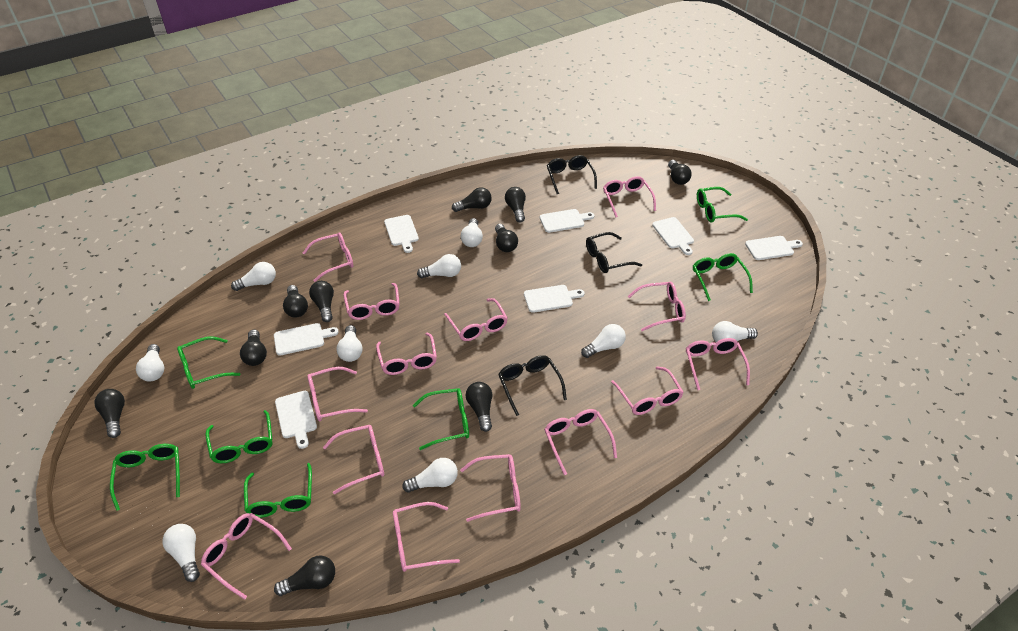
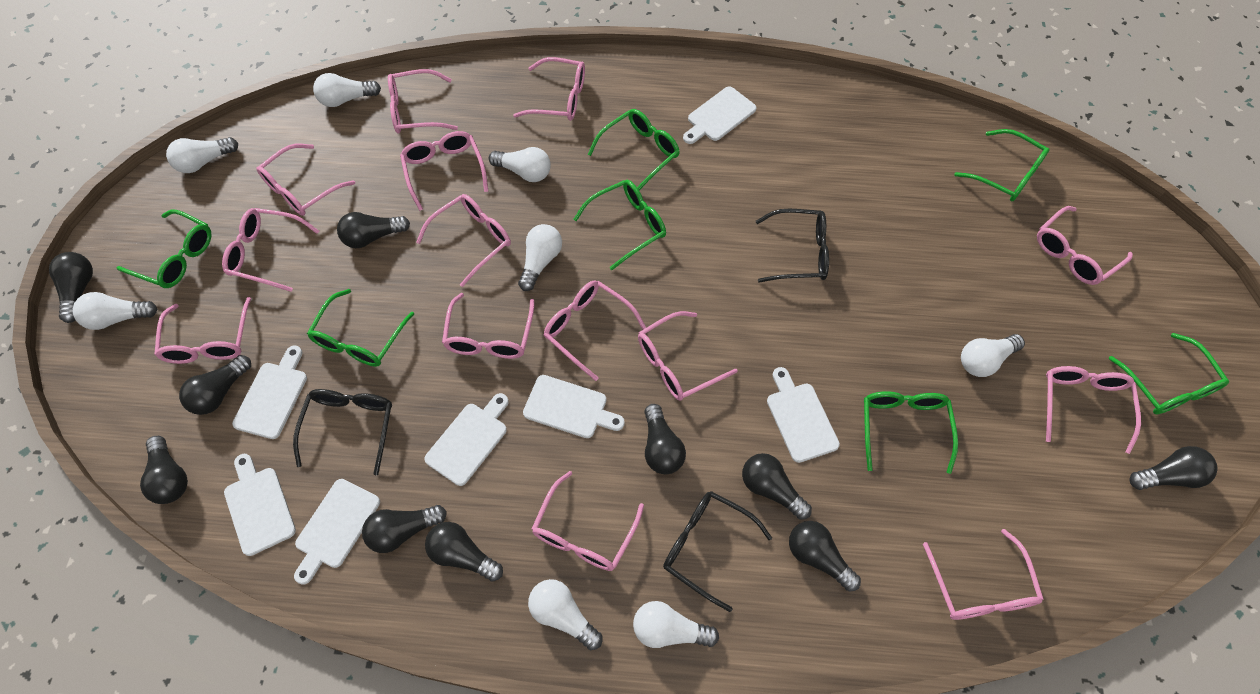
white light bulb: 9 -> 8

